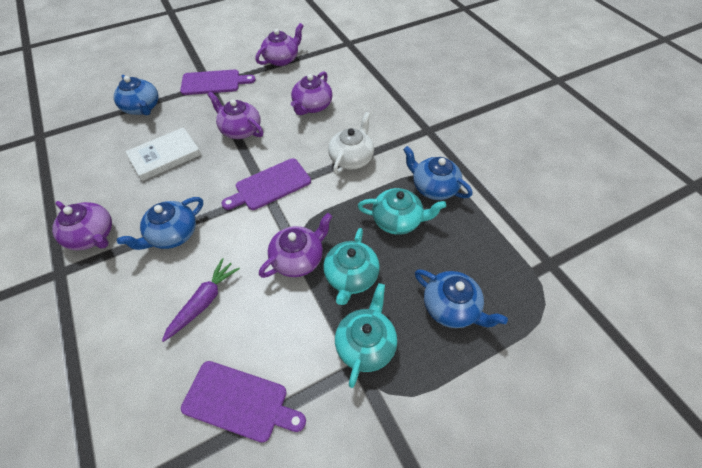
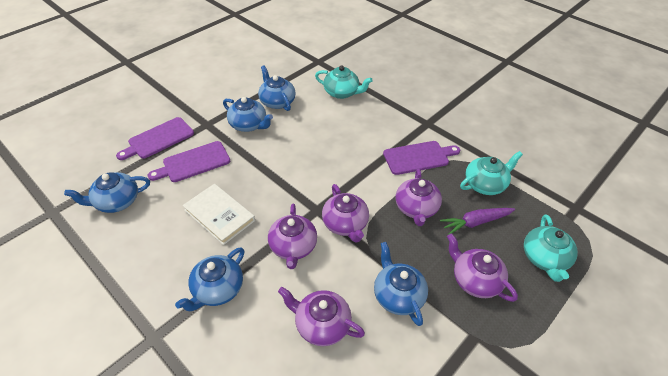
blue teapot: 4 -> 5
white teapot: 1 -> 0

